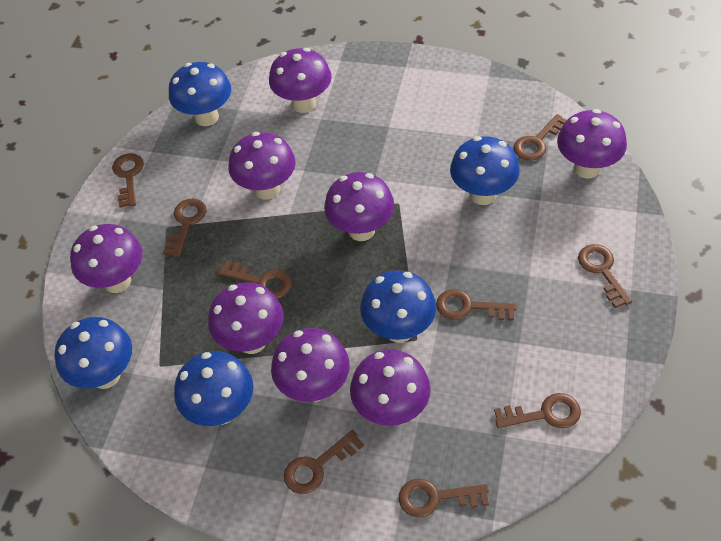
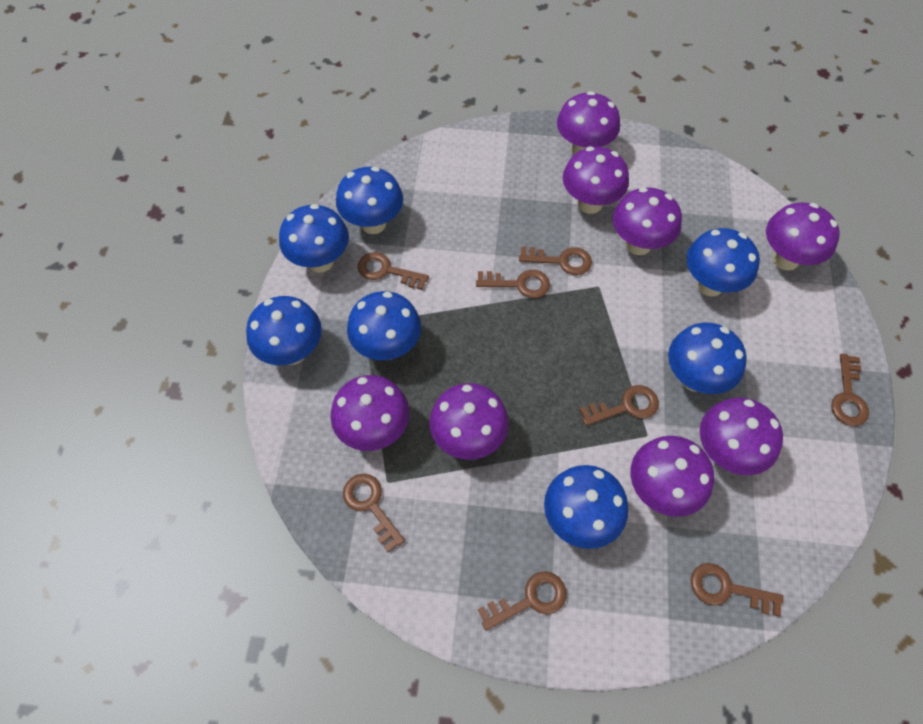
blue mushroom: 5 -> 7
brown key: 9 -> 8

